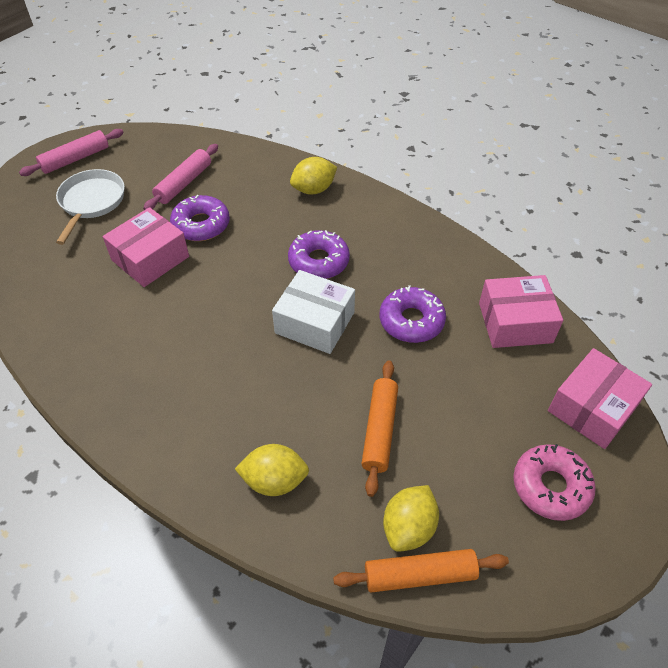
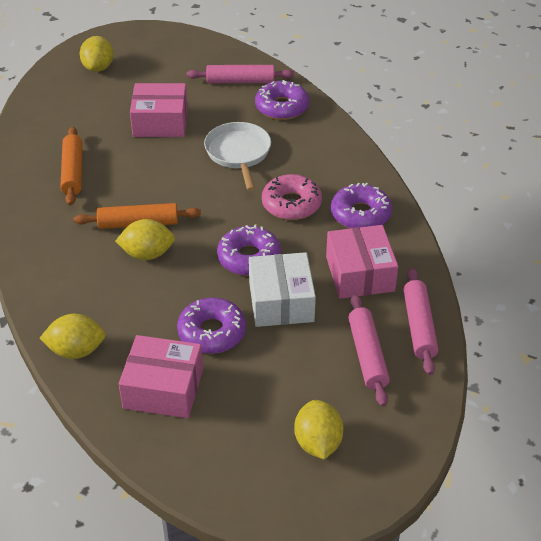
pink rolling pin: 2 -> 3
purple donut: 3 -> 4
yellow lemon: 3 -> 4

